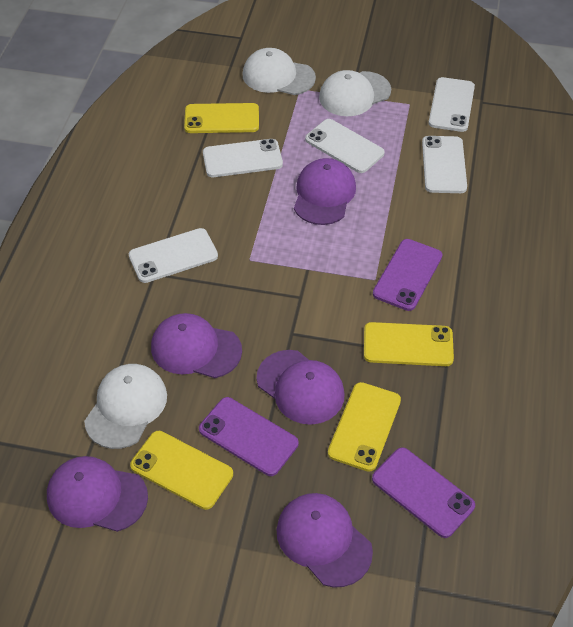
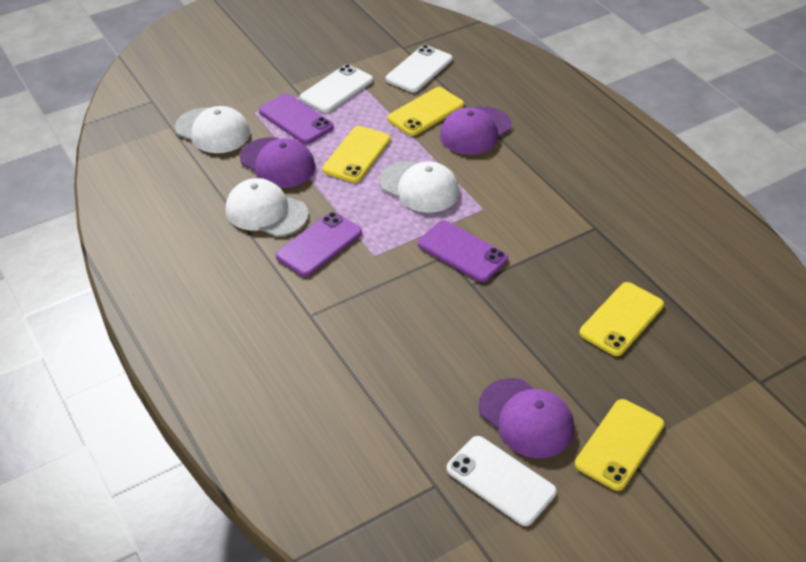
purple cap: 5 -> 3
white phone: 5 -> 3

